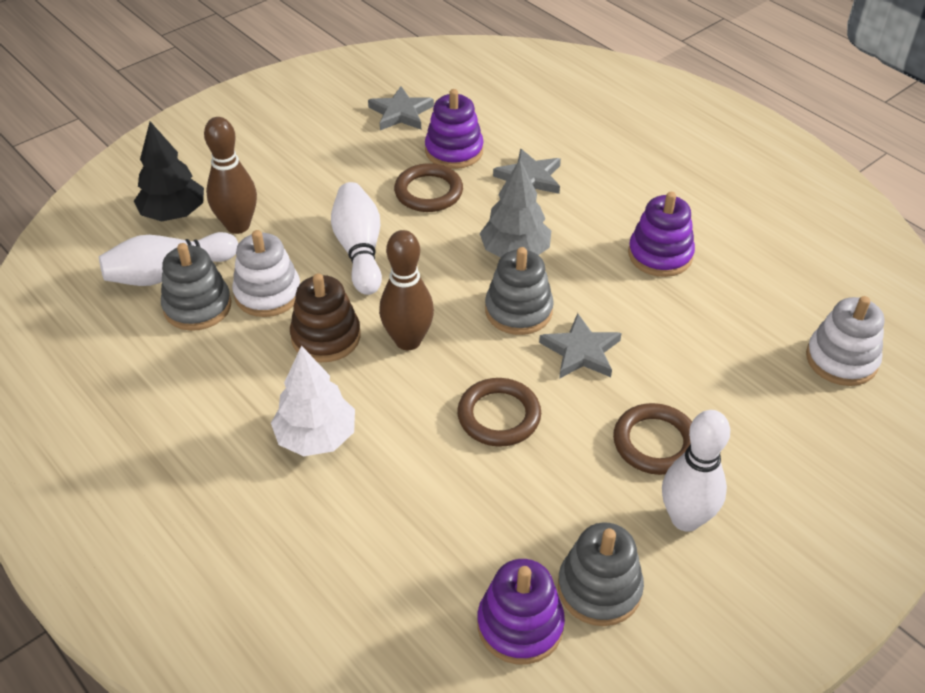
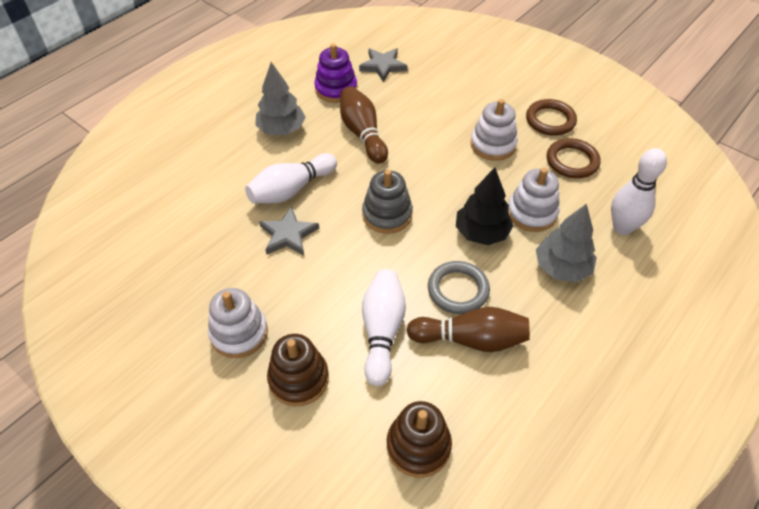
brown ring: 3 -> 2
brown stacking toy: 1 -> 2
grey ring: 0 -> 1
grey stacking toy: 3 -> 1
grey star: 3 -> 2
grey tree: 1 -> 2
purple stacking toy: 3 -> 1
white stacking toy: 2 -> 3
white tree: 1 -> 0

